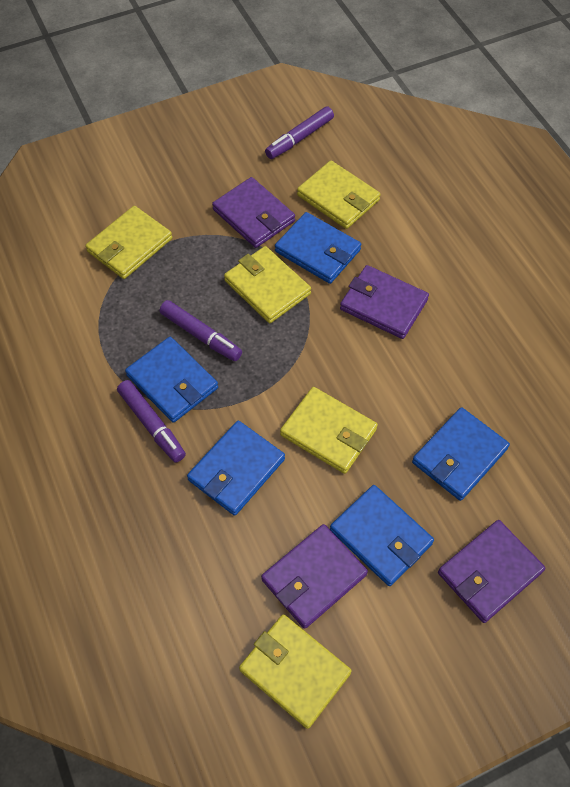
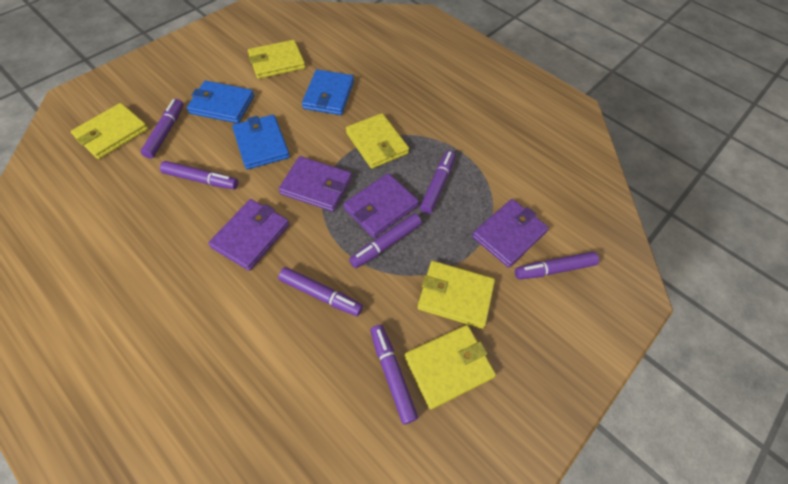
blue wallet: 5 -> 3
purple marker: 3 -> 7

